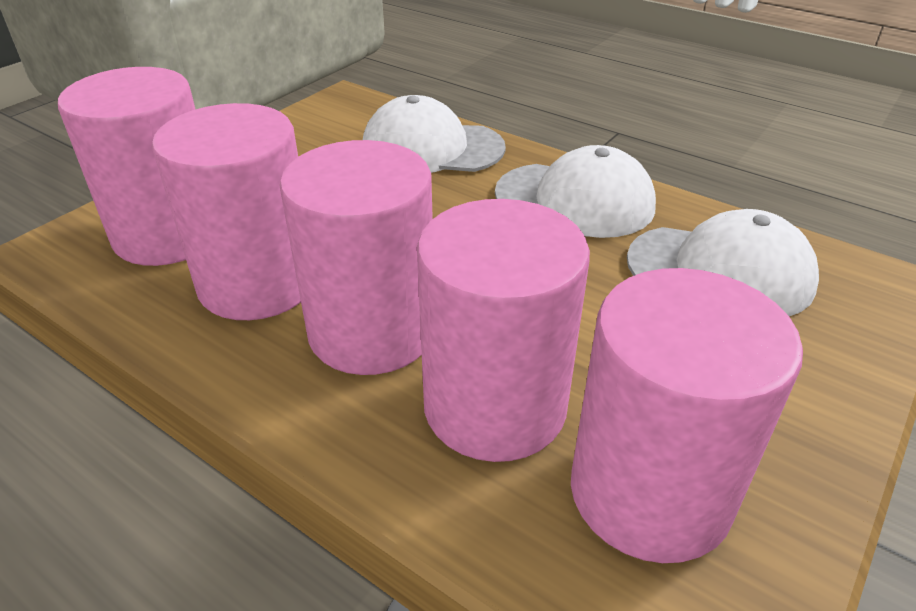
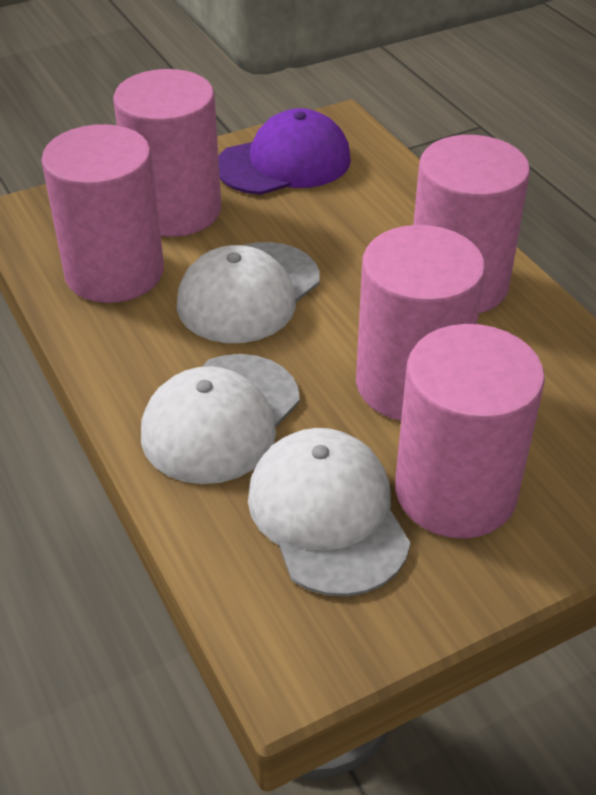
purple cap: 0 -> 1

